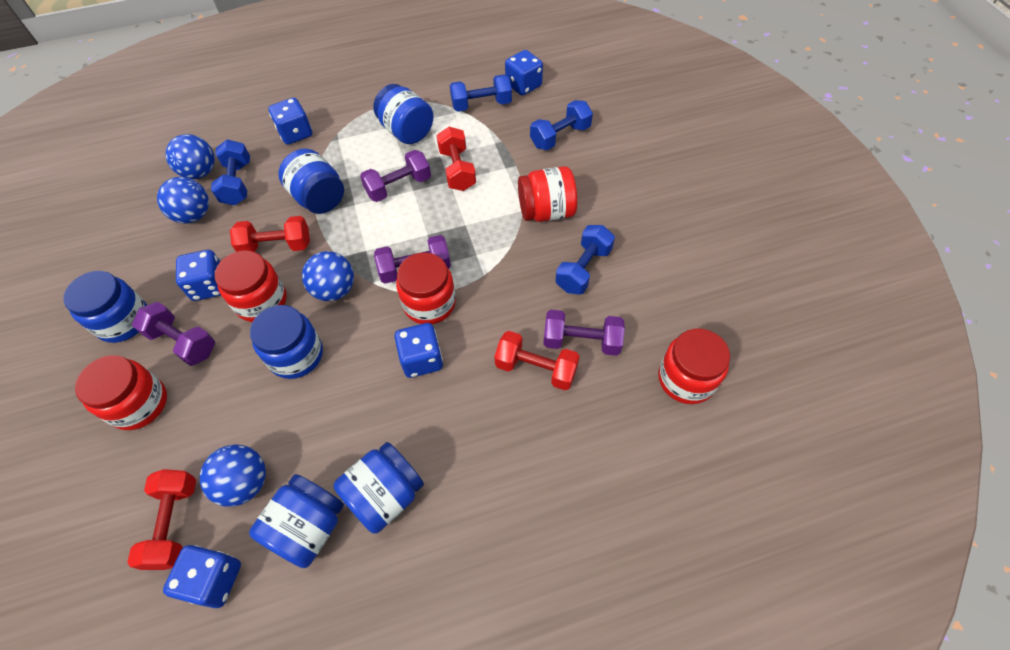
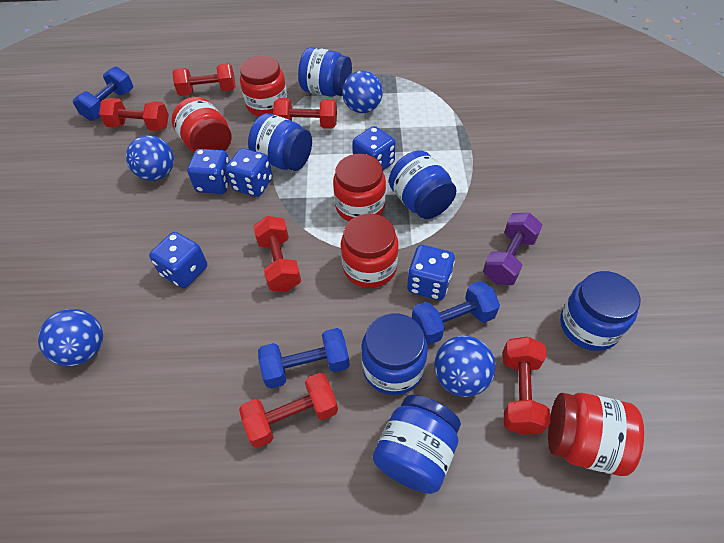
blue dumbbell: 4 -> 3
purple dumbbell: 4 -> 1
red dumbbell: 4 -> 6

